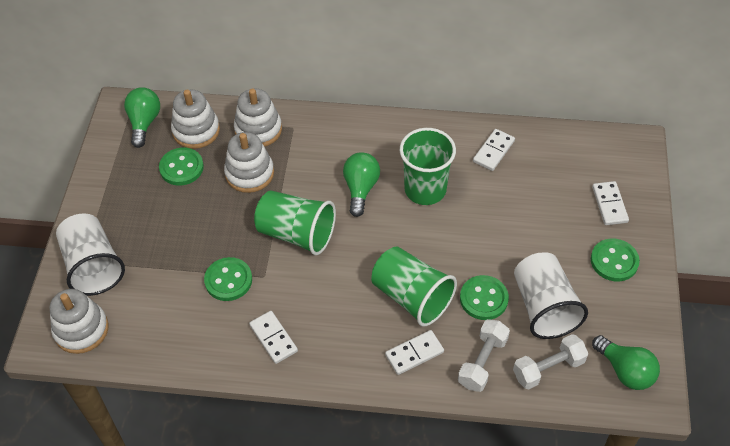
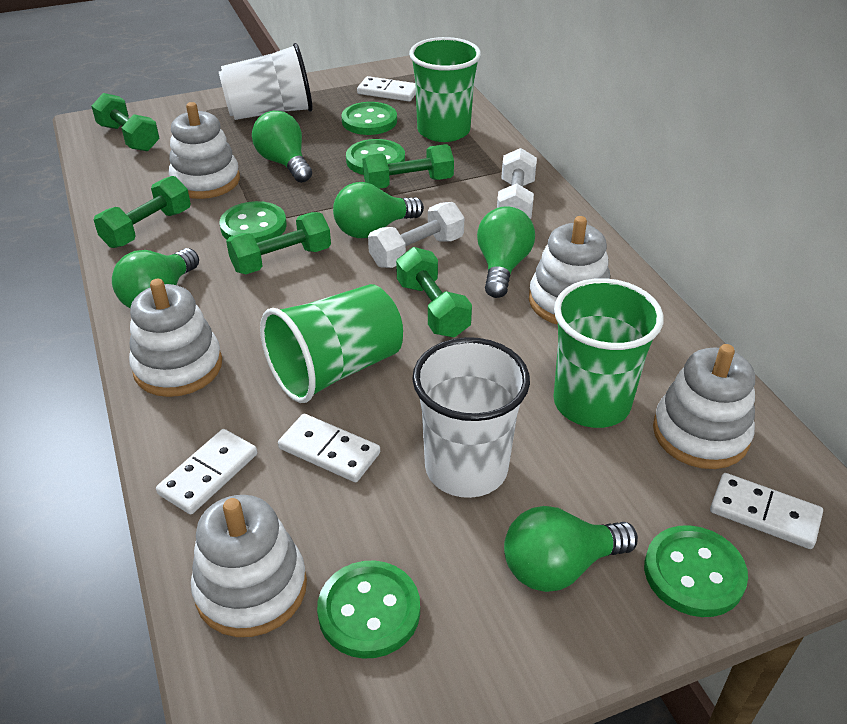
green button: 4 -> 5
green dumbbell: 0 -> 5
green light bulb: 3 -> 5
white stacking toy: 4 -> 5

